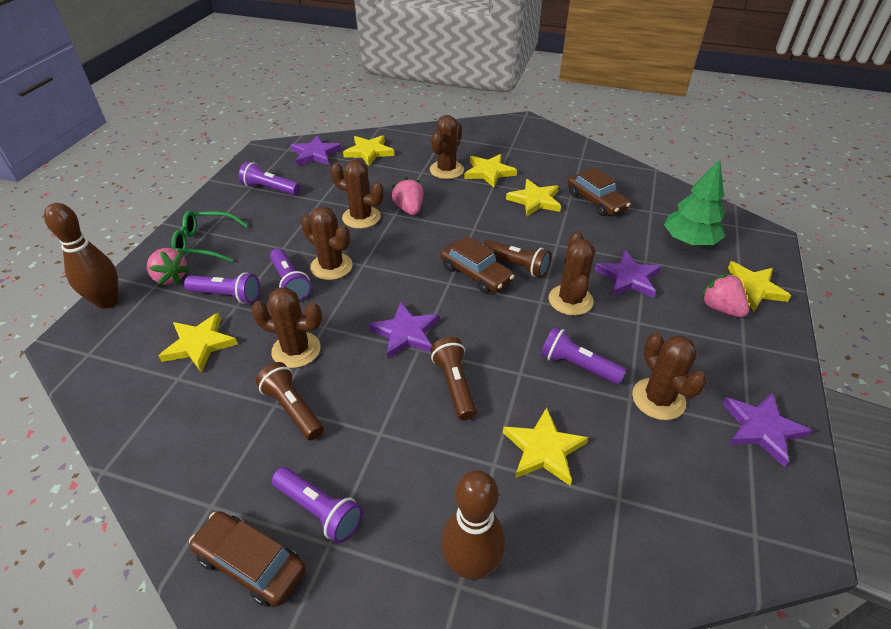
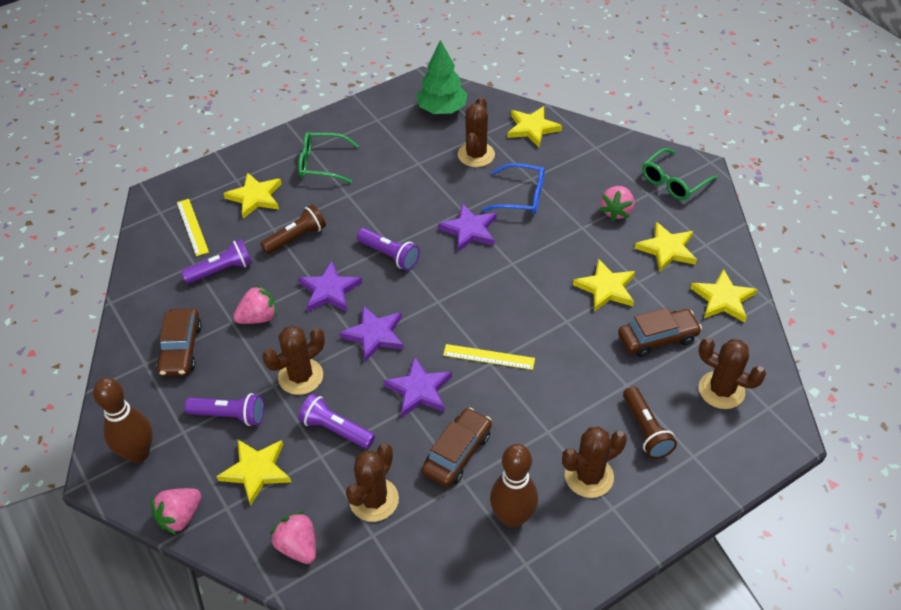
blue glasses: 0 -> 1
brown cactus: 6 -> 5
brown flashlight: 3 -> 2
green glasses: 1 -> 2
pink strawberry: 3 -> 4
purple flashlight: 5 -> 4
yellow ruler: 0 -> 2

